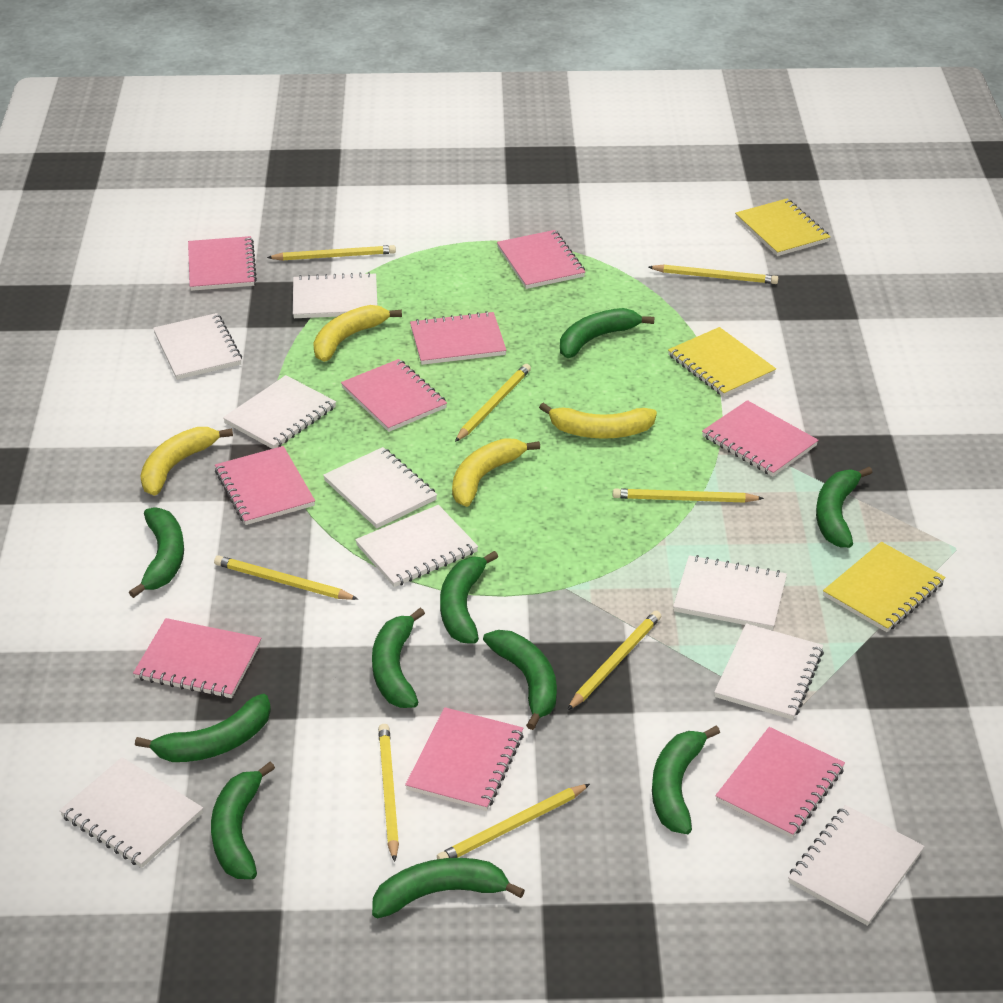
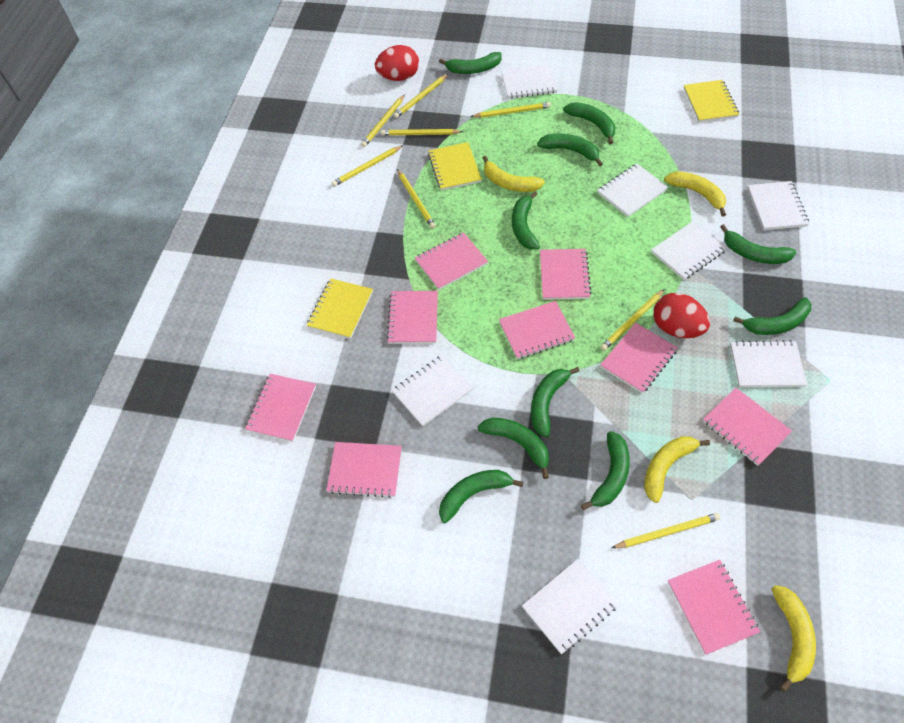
red egg: 0 -> 2
white notebook: 9 -> 7

